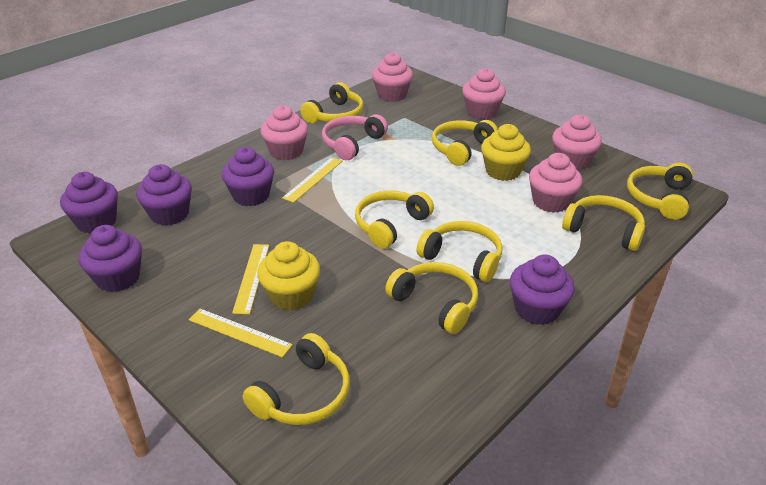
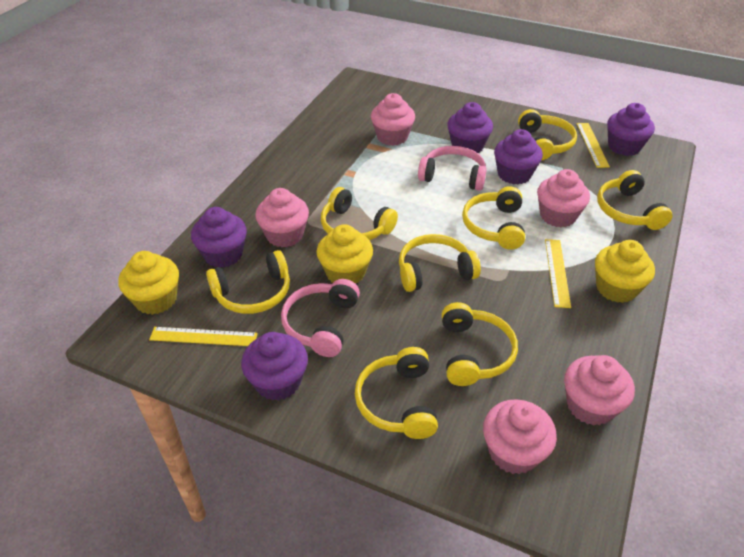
pink headphones: 1 -> 2
yellow cupcake: 2 -> 3

